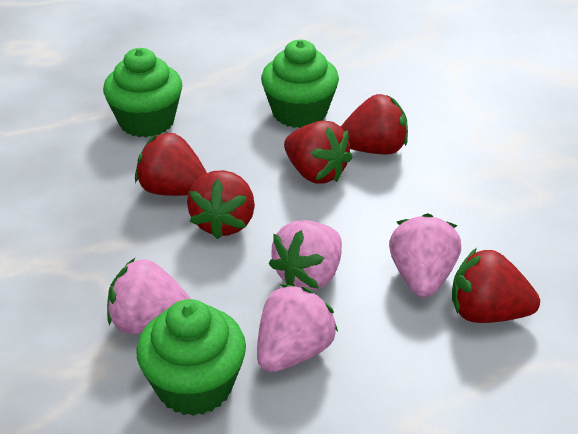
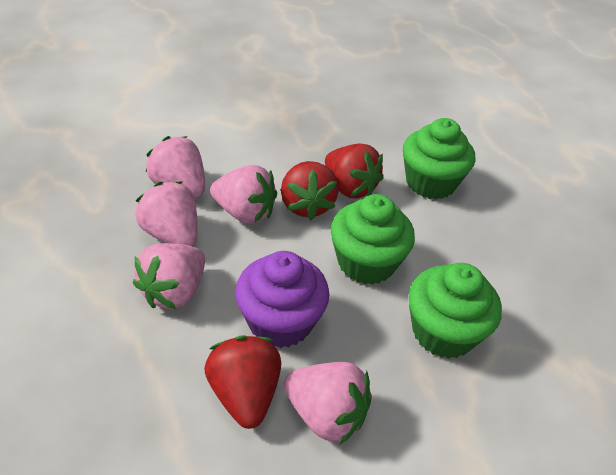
pink strawberry: 4 -> 5
purple cupcake: 0 -> 1
red strawberry: 5 -> 3

